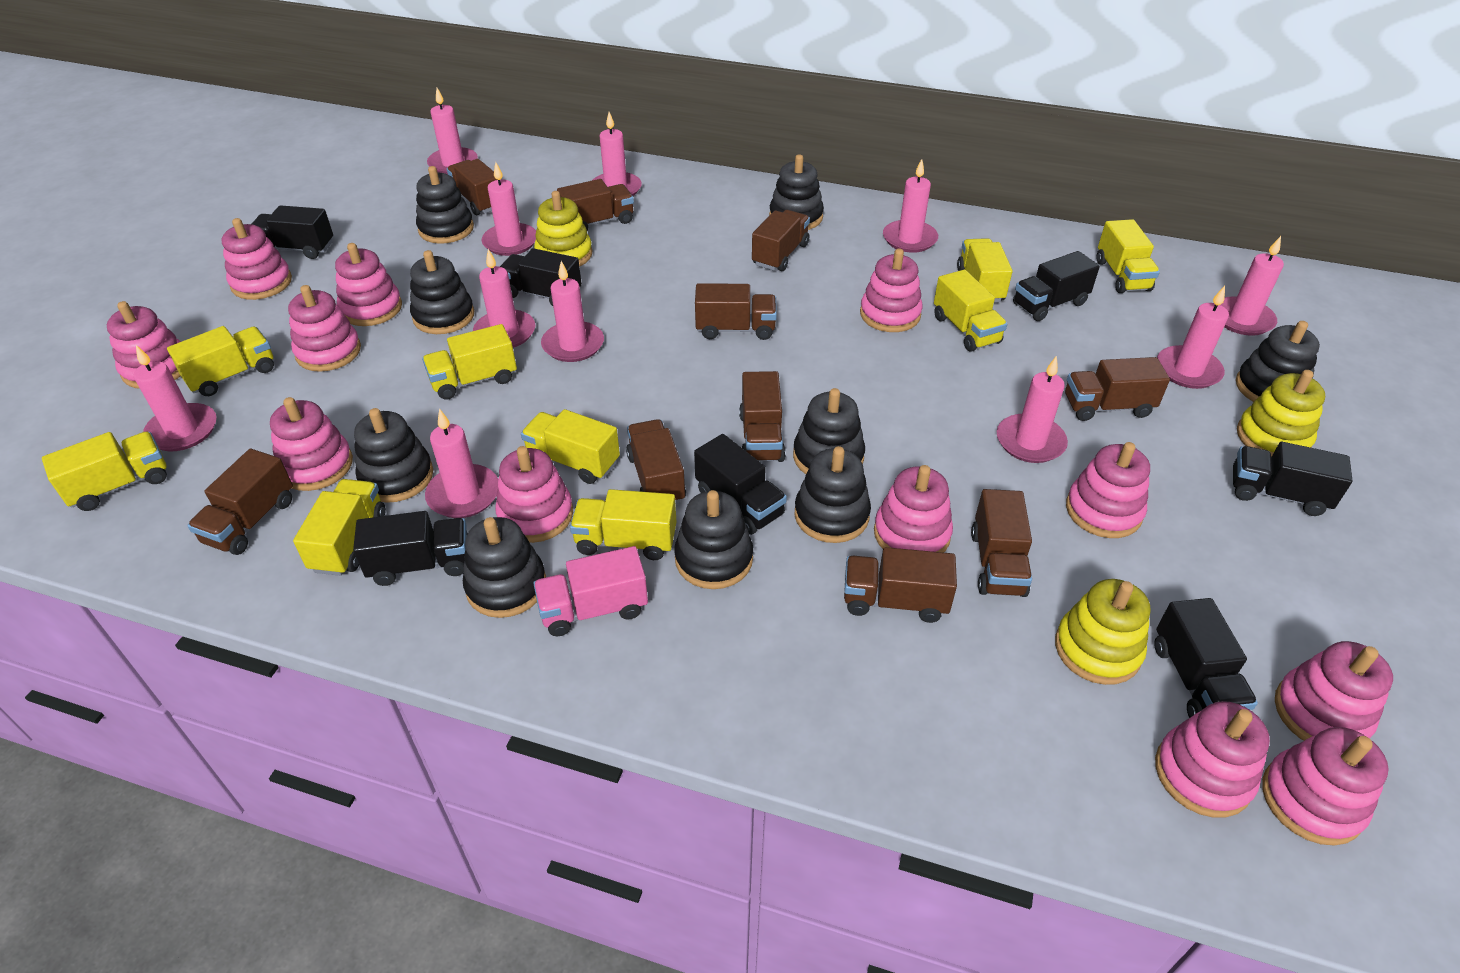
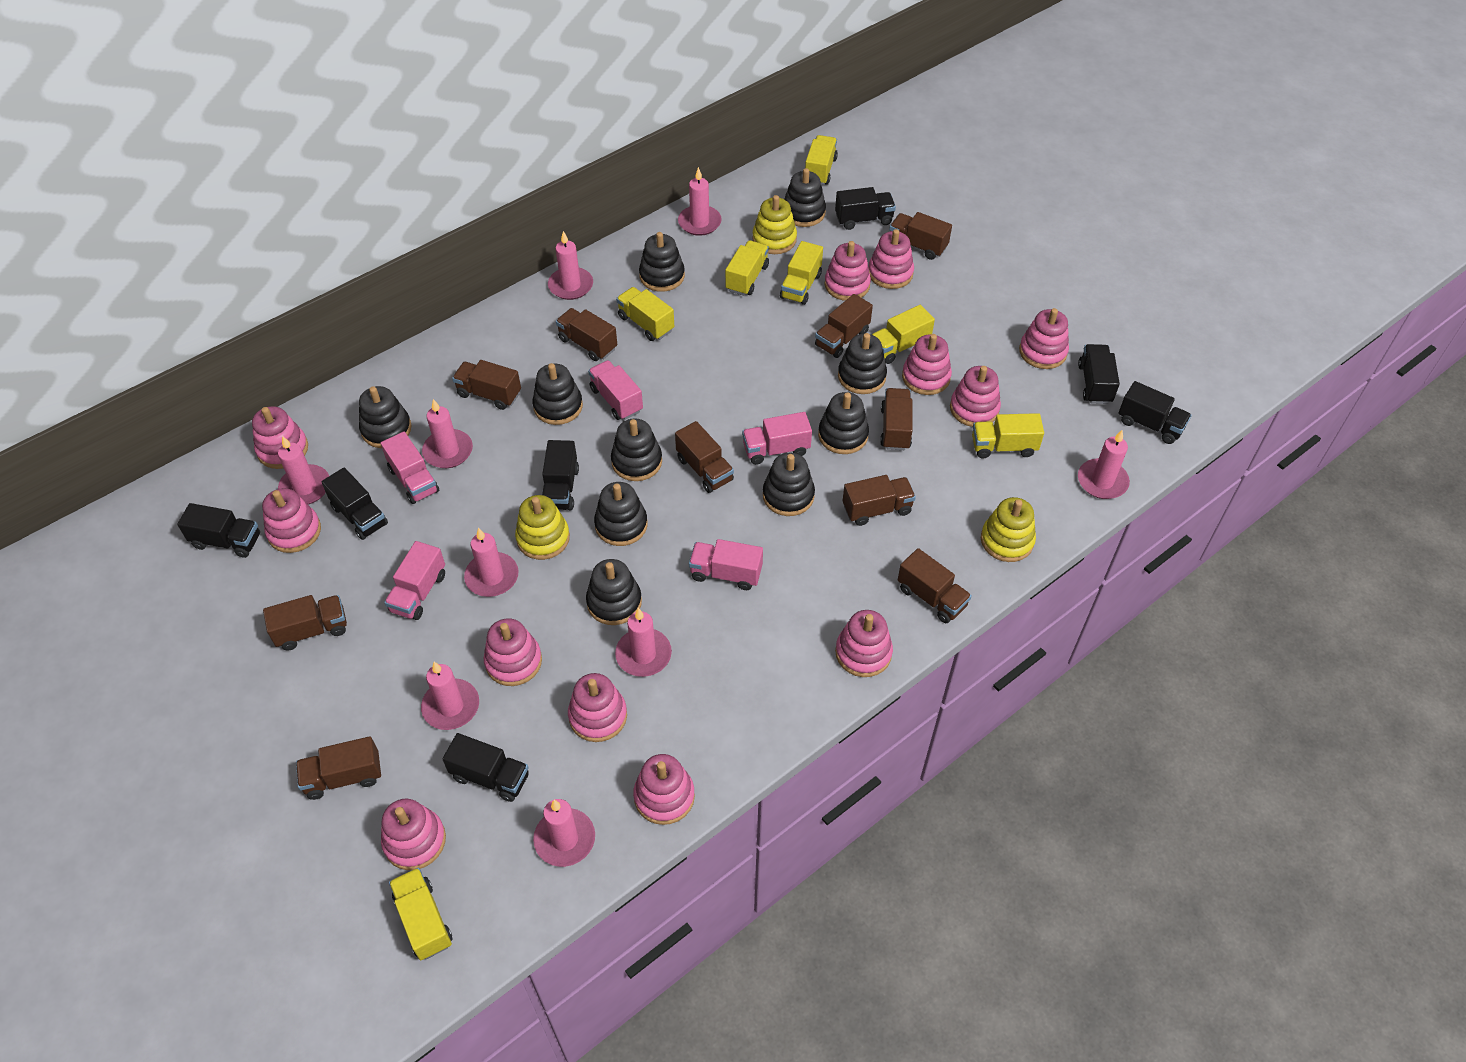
black stacking toy: 9 -> 10
pink candle: 11 -> 9
pink truck: 1 -> 5
yellow truck: 9 -> 7

